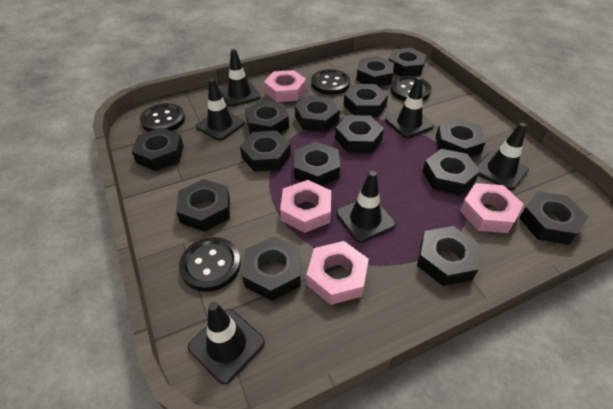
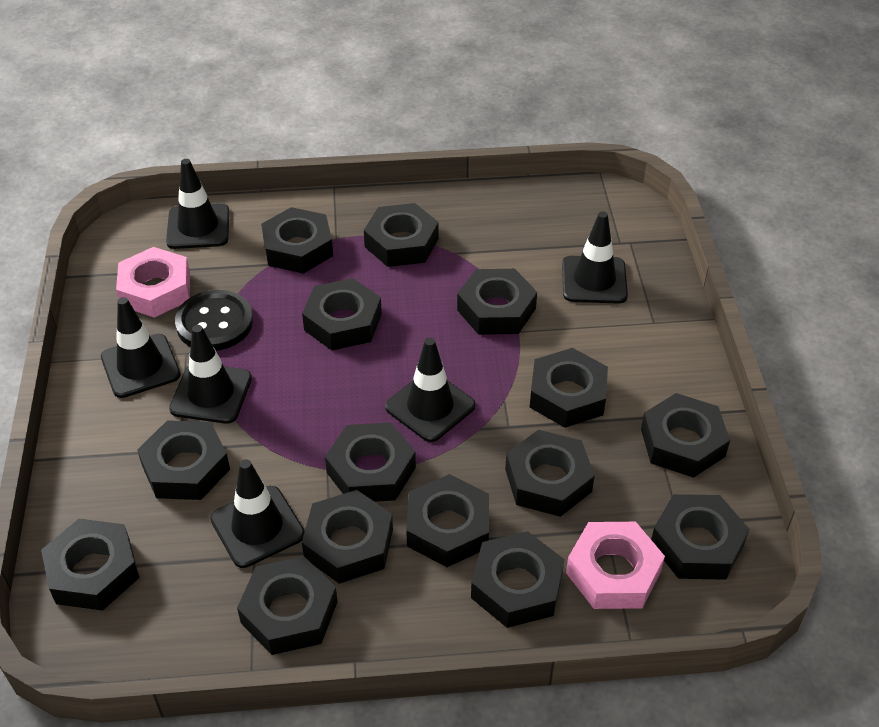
black button: 4 -> 1
pink nut: 4 -> 2

